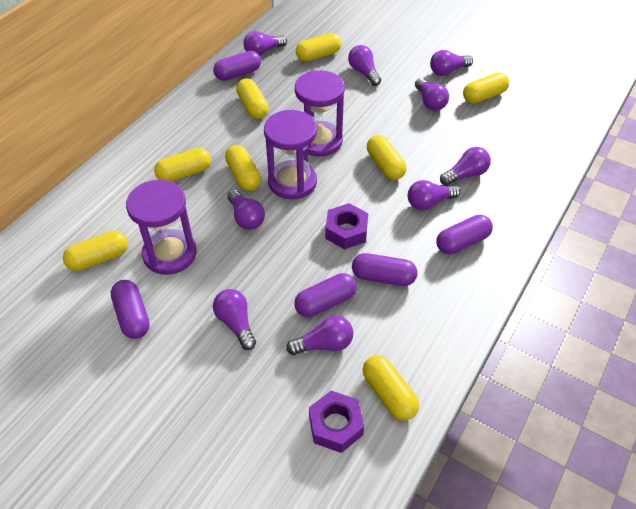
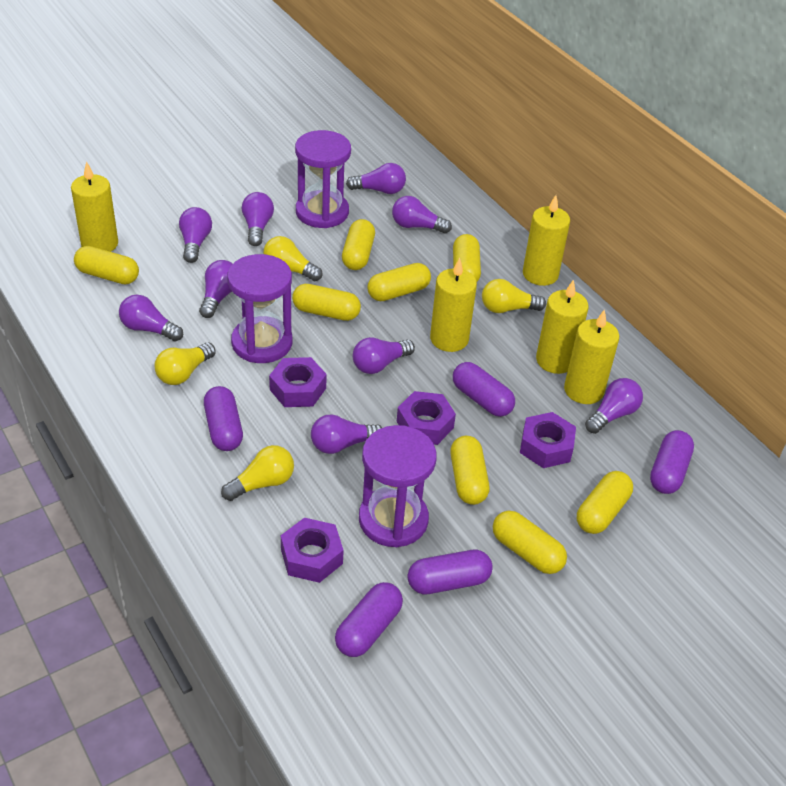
purple nut: 2 -> 4
yellow candle: 0 -> 5
yellow light bulb: 0 -> 4

